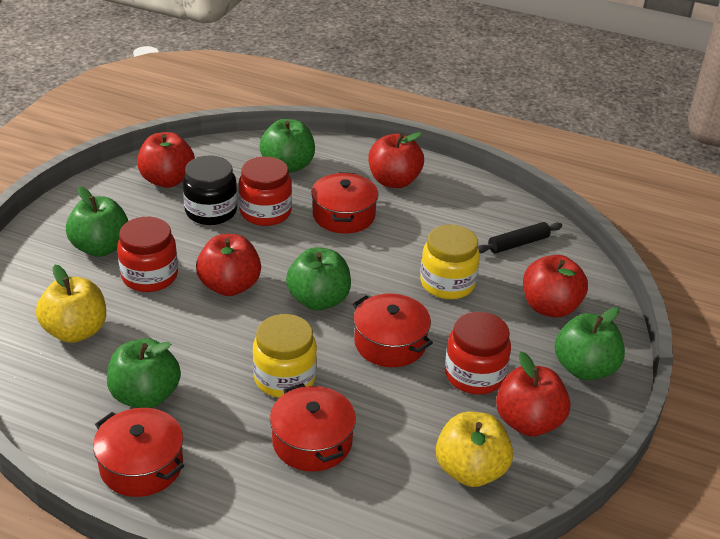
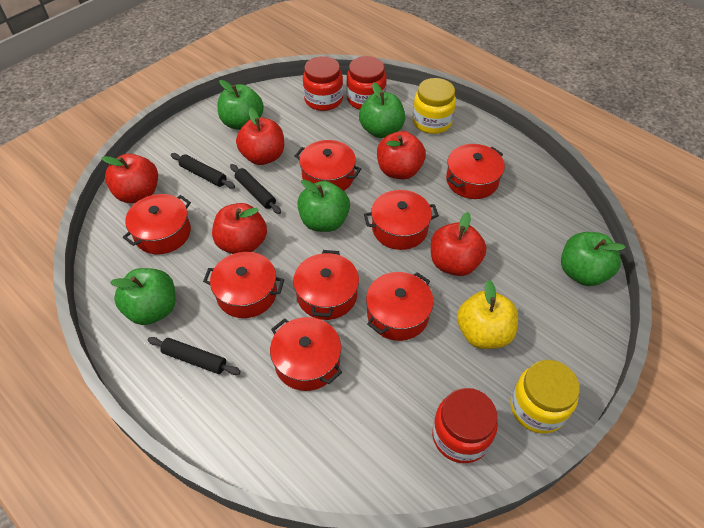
black jar: 1 -> 0
black rolling pin: 1 -> 3
red pot: 4 -> 8
yellow apple: 2 -> 1

